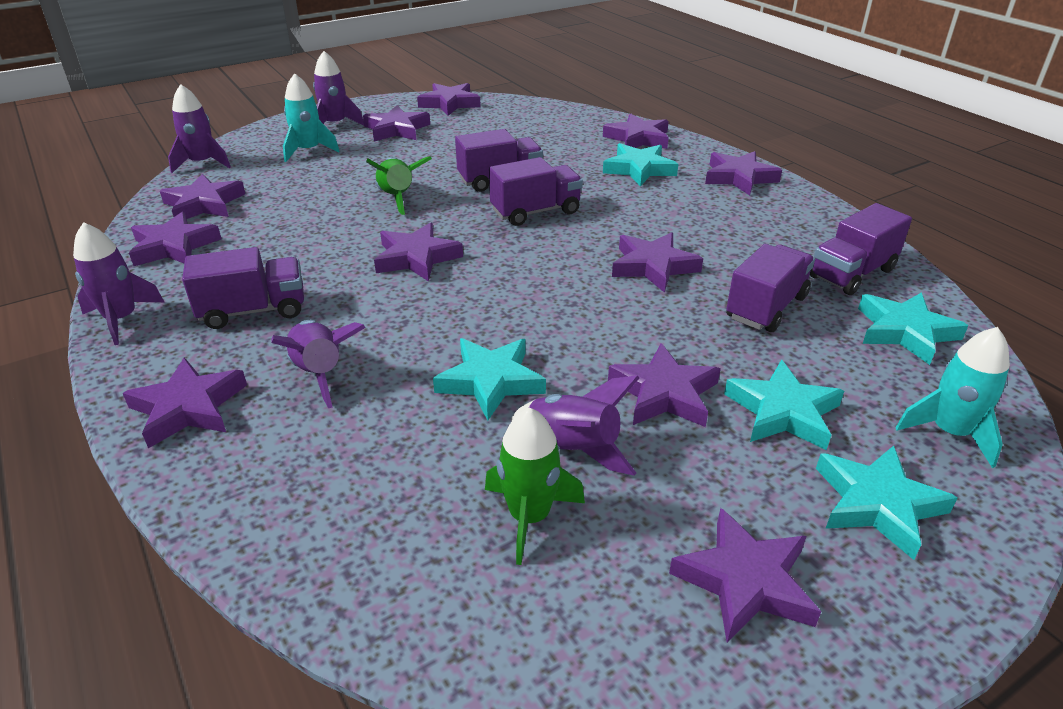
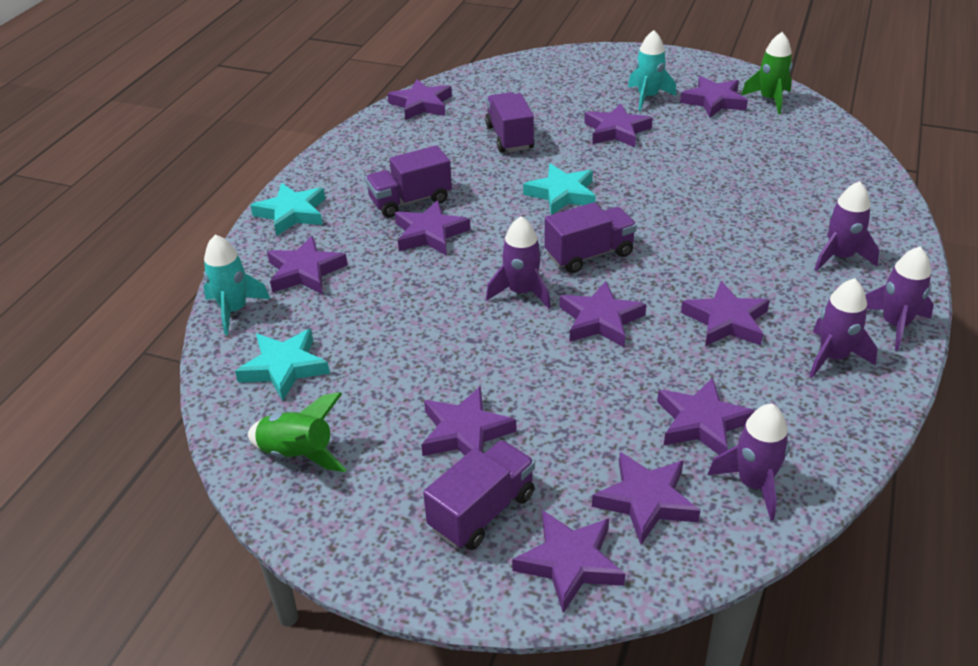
purple truck: 5 -> 4
turquoise star: 5 -> 3

